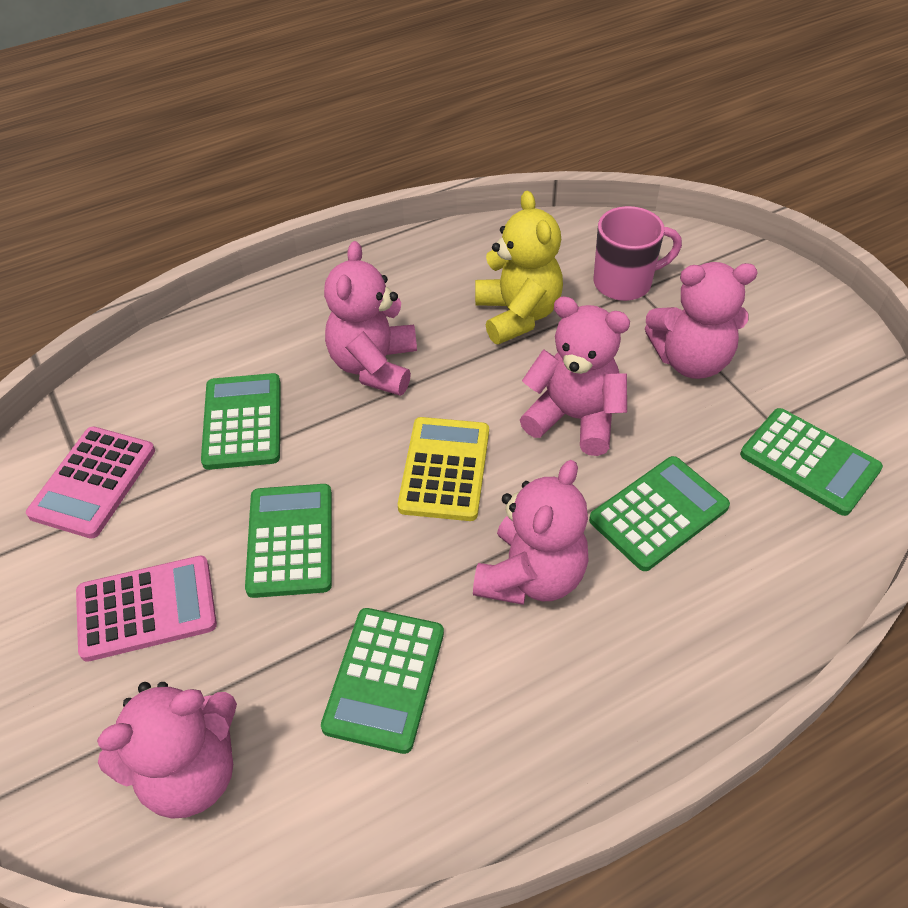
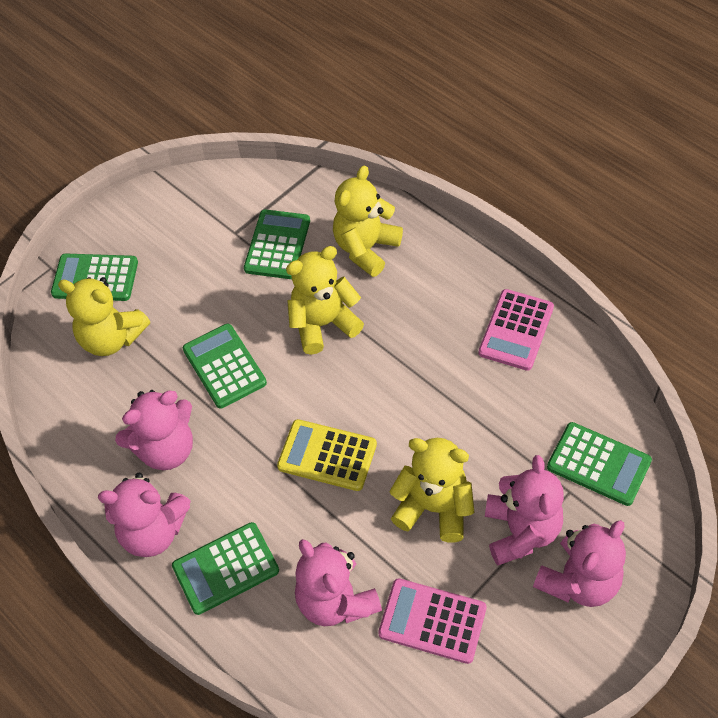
pink mug: 1 -> 0
yellow teddy bear: 1 -> 4

